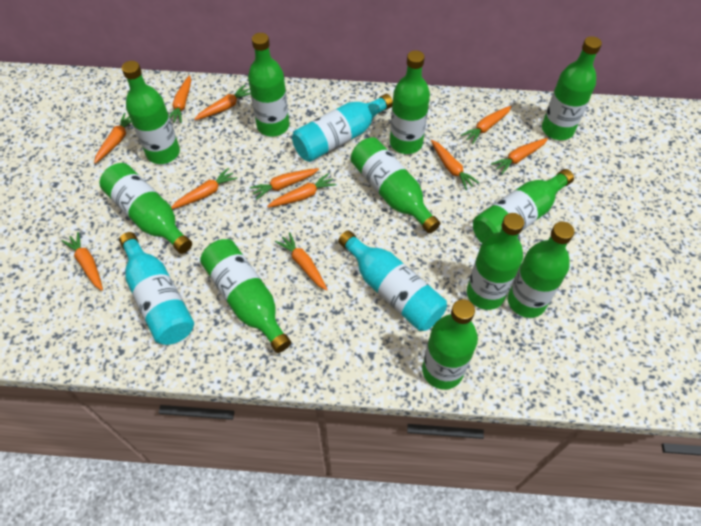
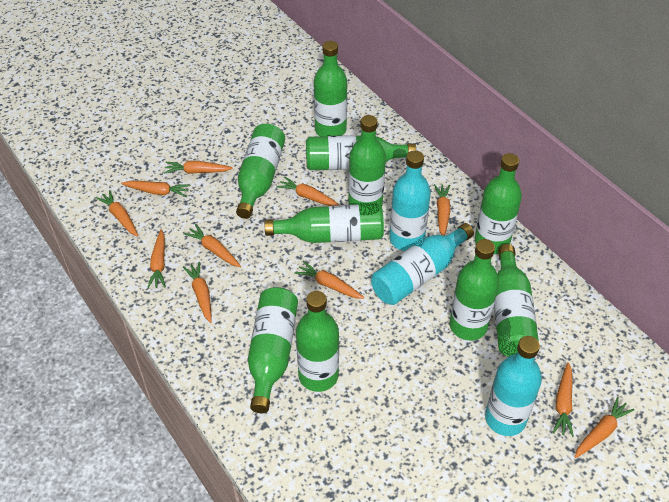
green bottle: 11 -> 10

